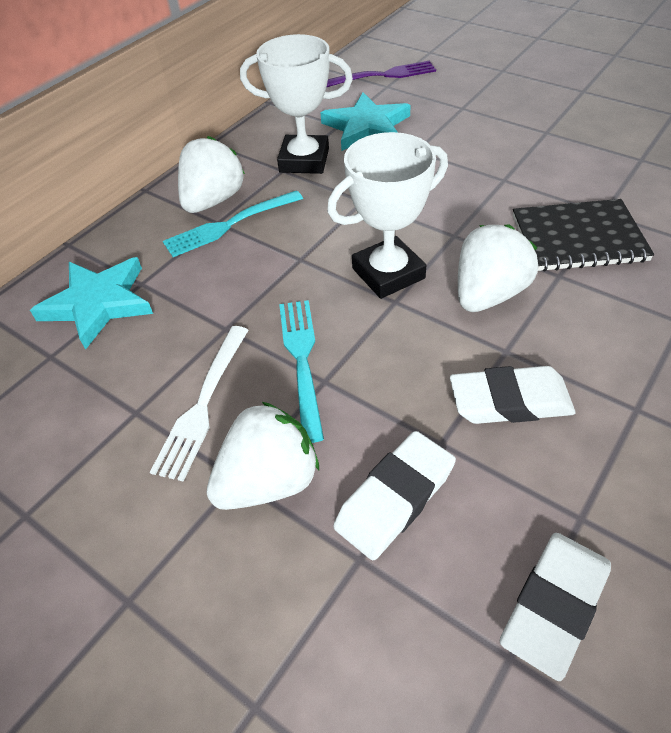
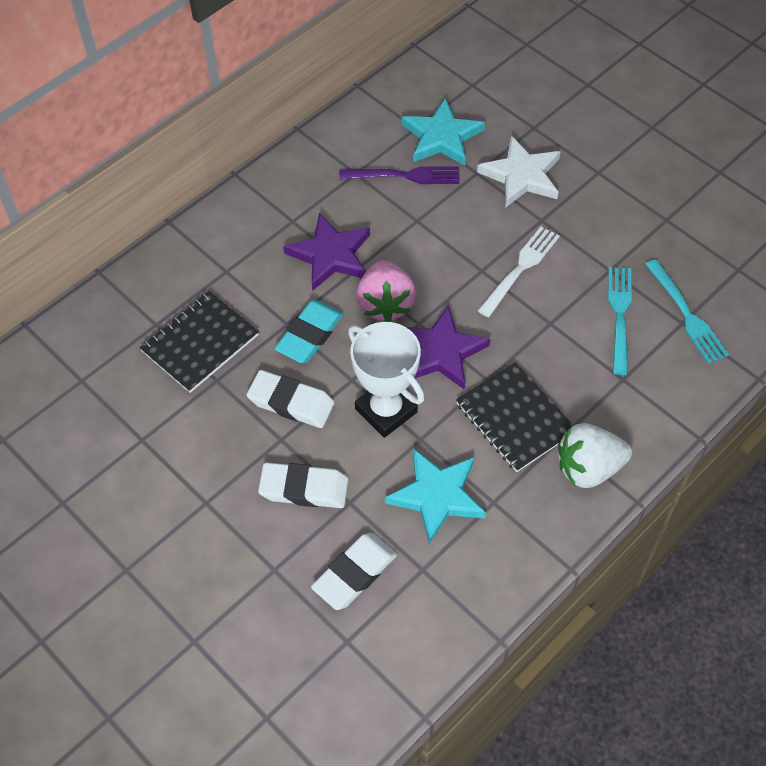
black notebook: 1 -> 2
pink strawberry: 0 -> 1
purple star: 0 -> 2
turquoise eraser: 0 -> 1
white star: 0 -> 1
white strawberry: 3 -> 1
white trophy: 2 -> 1

